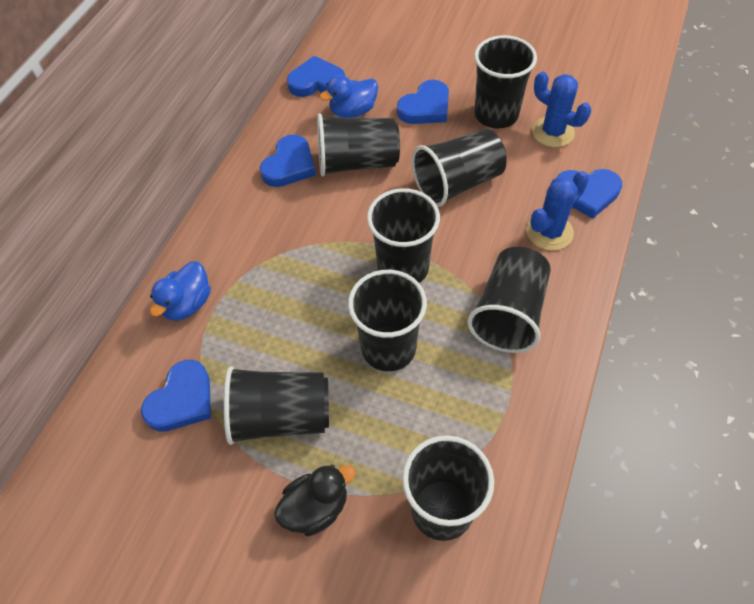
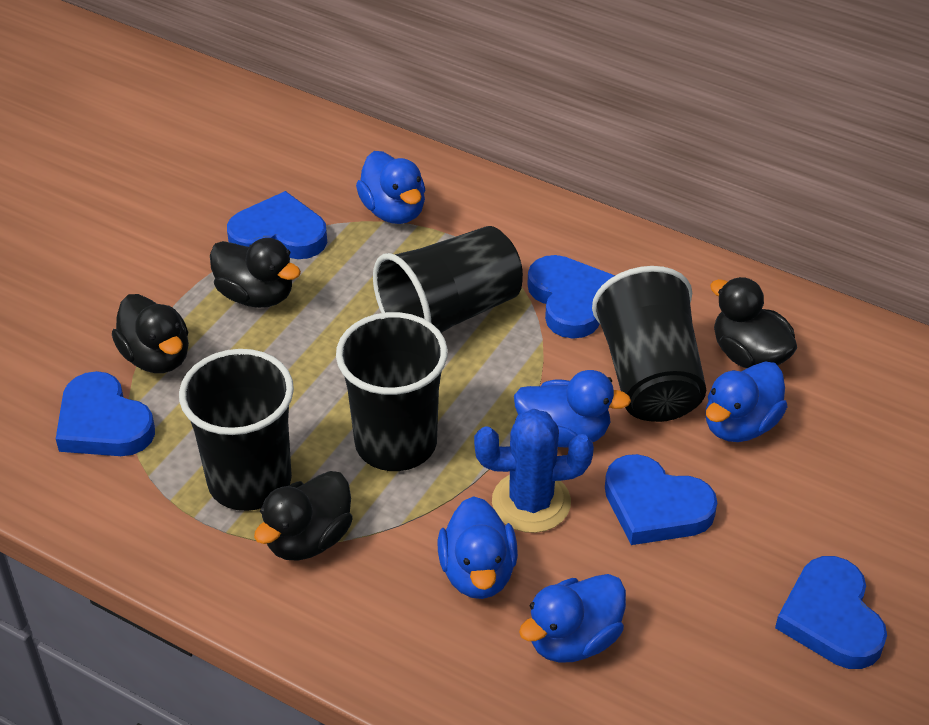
black cup: 8 -> 4
black duck: 1 -> 4
blue cactus: 2 -> 1
blue duck: 2 -> 5

